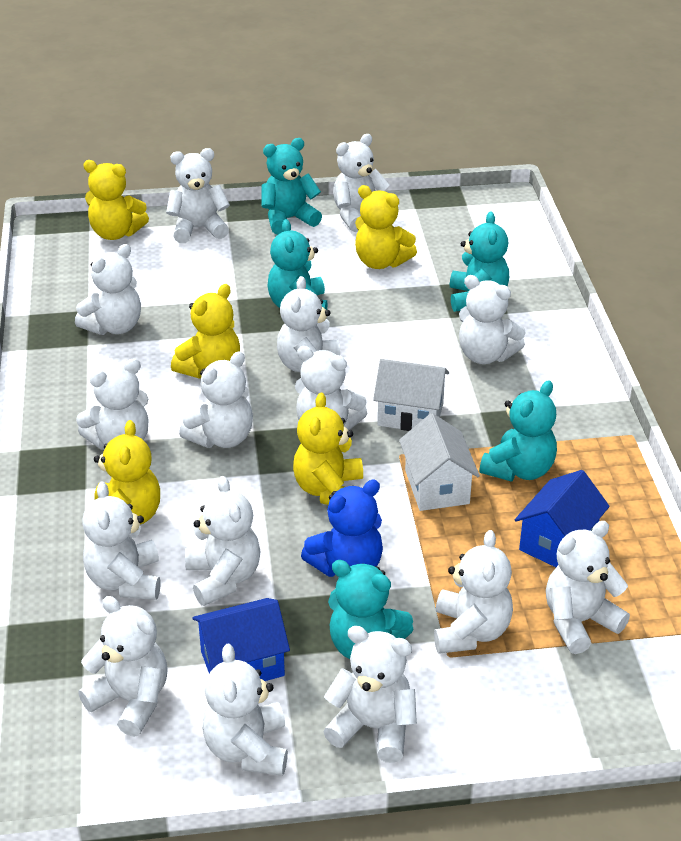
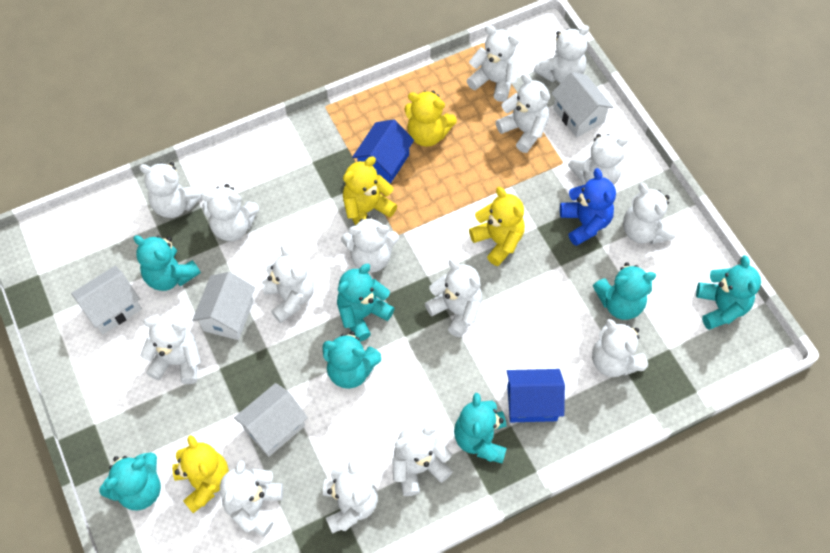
turquoise teddy bear: 5 -> 7
white house: 2 -> 4
yellow teddy bear: 5 -> 4

